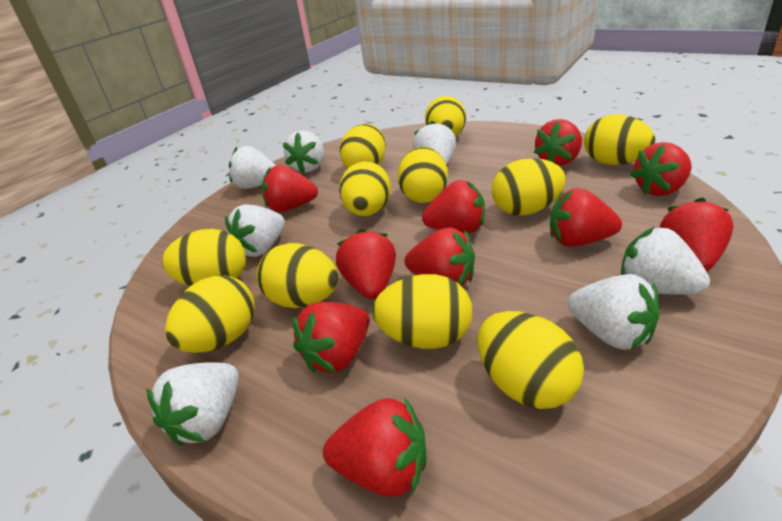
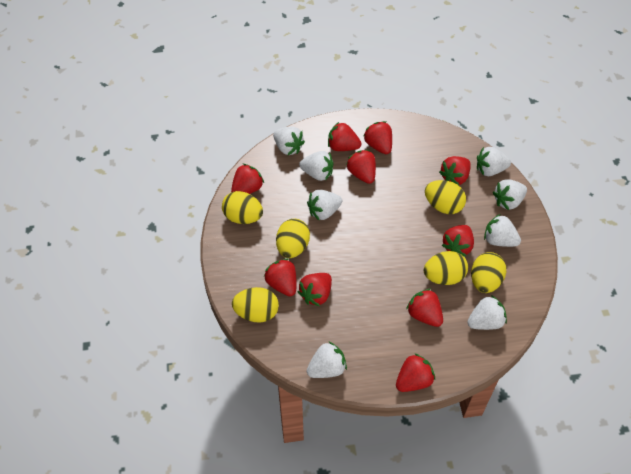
white strawberry: 7 -> 8
yellow egg: 11 -> 6

